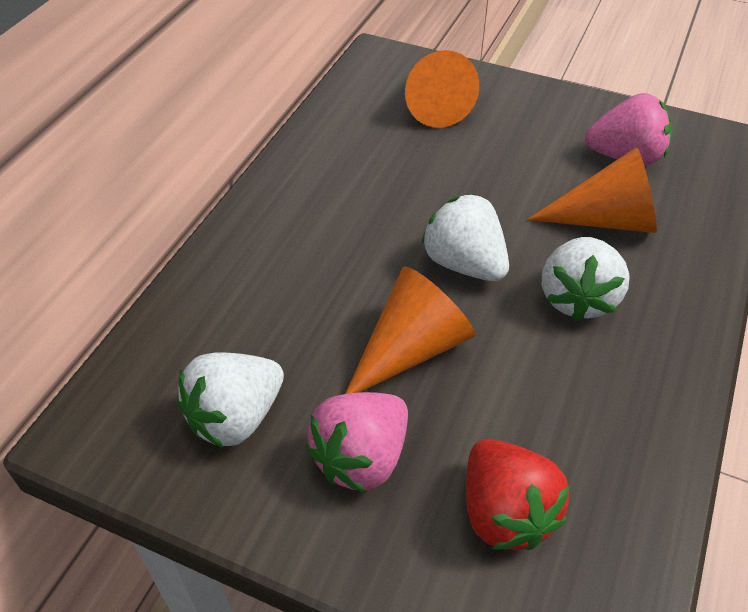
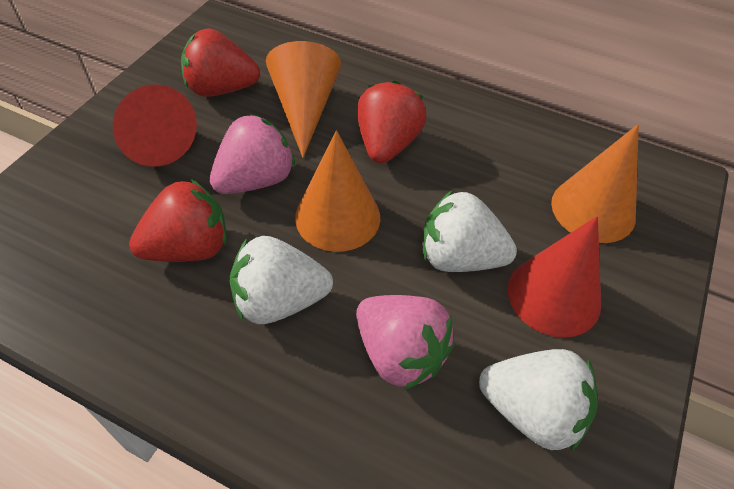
red cone: 0 -> 2
red strawberry: 1 -> 3

